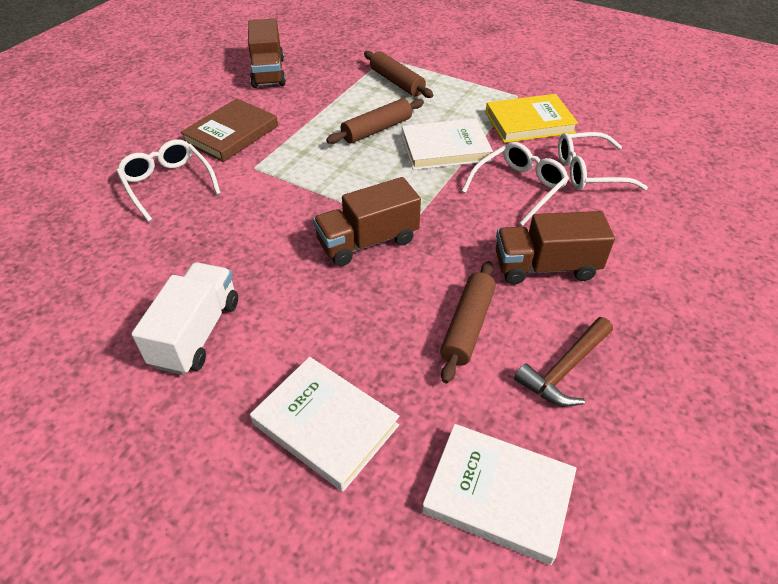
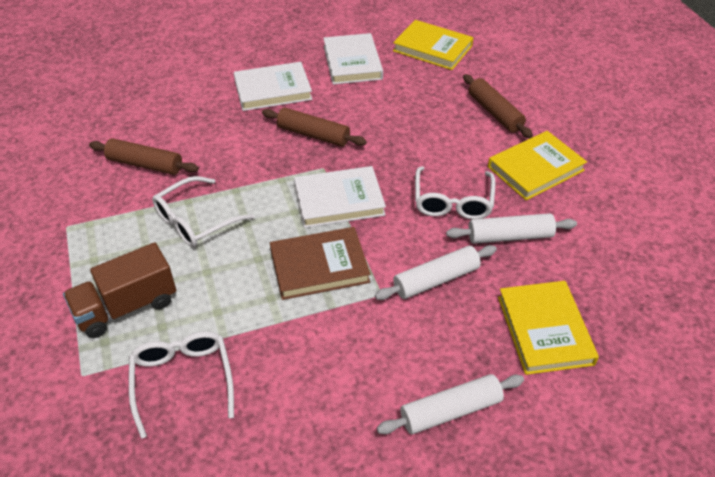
brown hammer: 1 -> 0
brown truck: 3 -> 1
white rolling pin: 0 -> 3
white truck: 1 -> 0
yellow book: 1 -> 3

